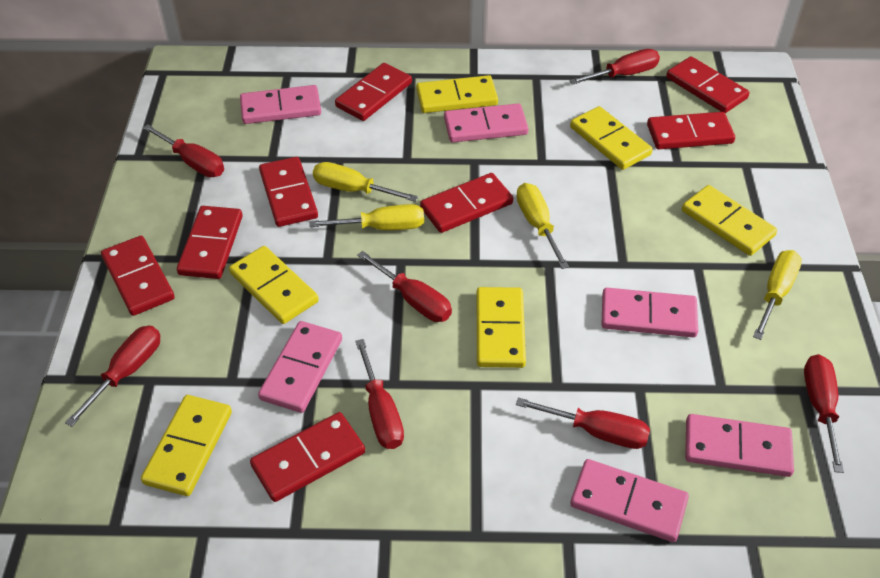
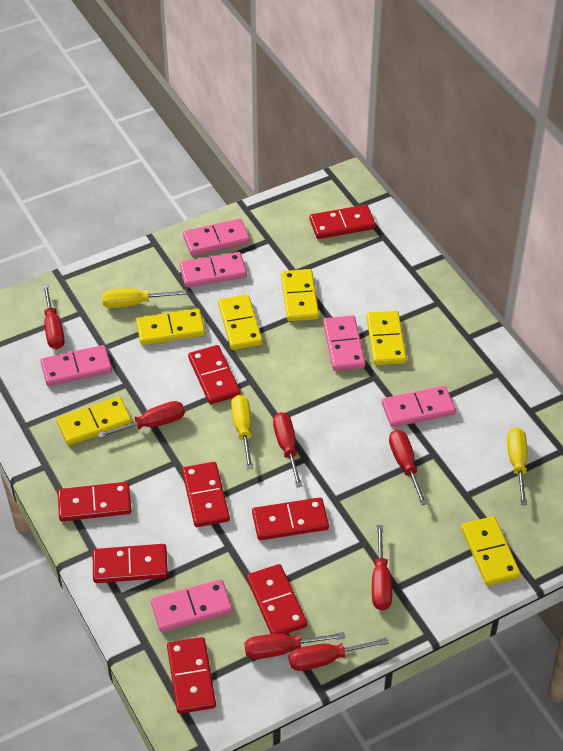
yellow screwdriver: 4 -> 3

